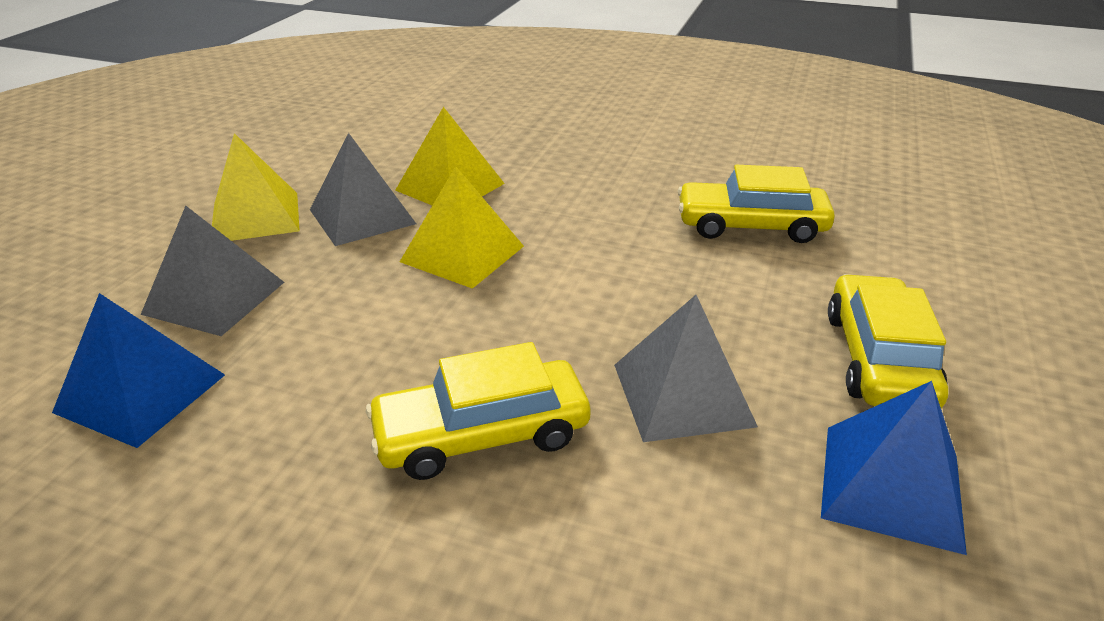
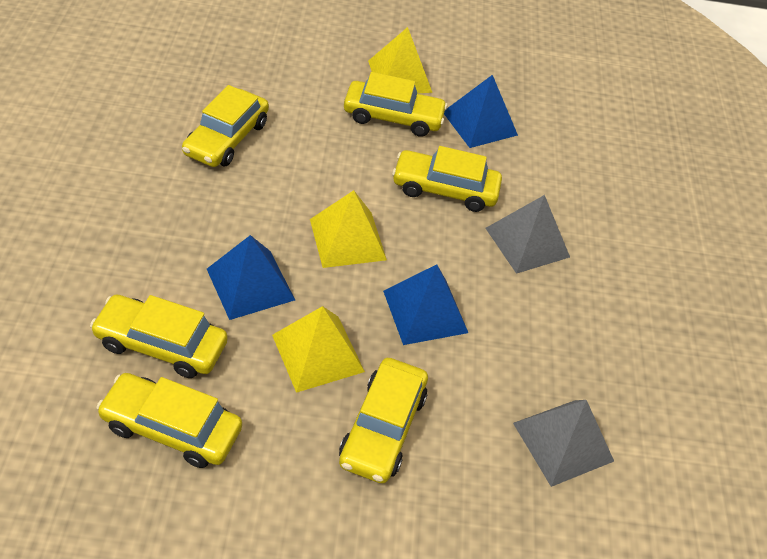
blue pyramid: 2 -> 3
grey pyramid: 3 -> 2
yellow car: 3 -> 6

